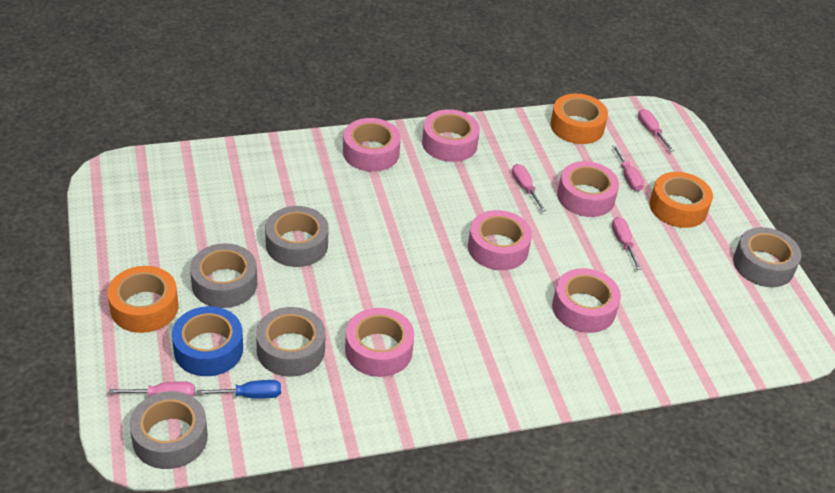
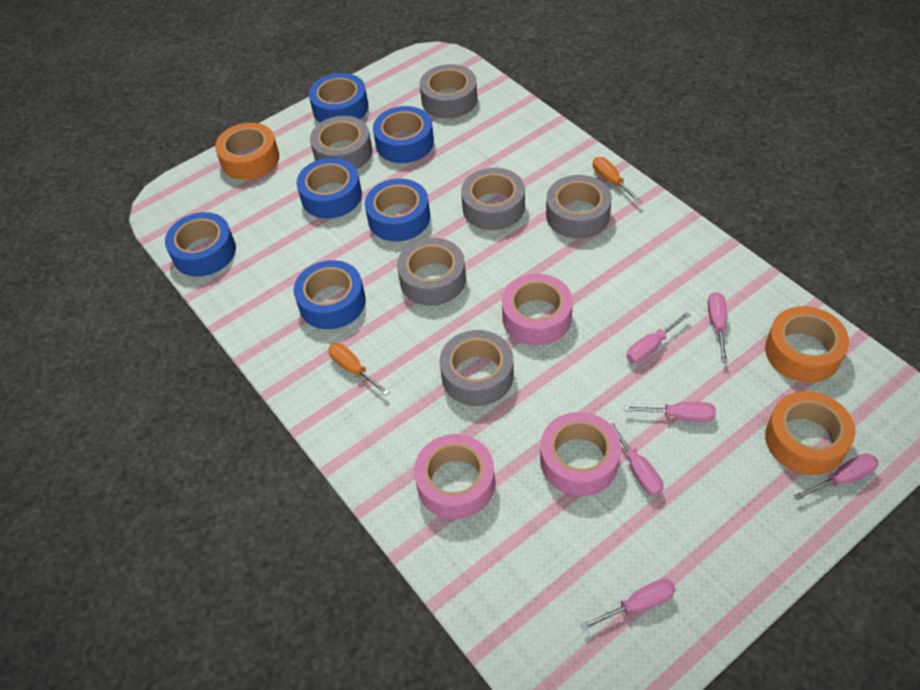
blue screwdriver: 1 -> 0
blue tape: 1 -> 6
grey tape: 5 -> 6
orange screwdriver: 0 -> 2
pink screwdriver: 5 -> 6
pink tape: 6 -> 3

